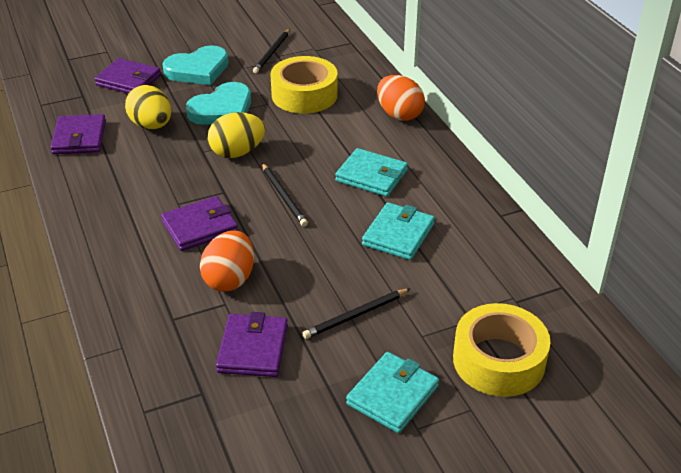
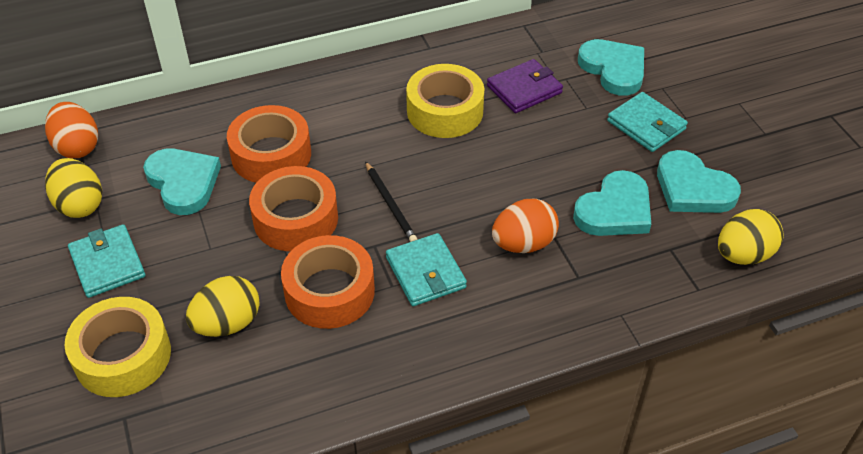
black pencil: 3 -> 1
orange tape: 0 -> 3
purple wallet: 4 -> 1
turquoise heart: 2 -> 4
yellow egg: 2 -> 3

